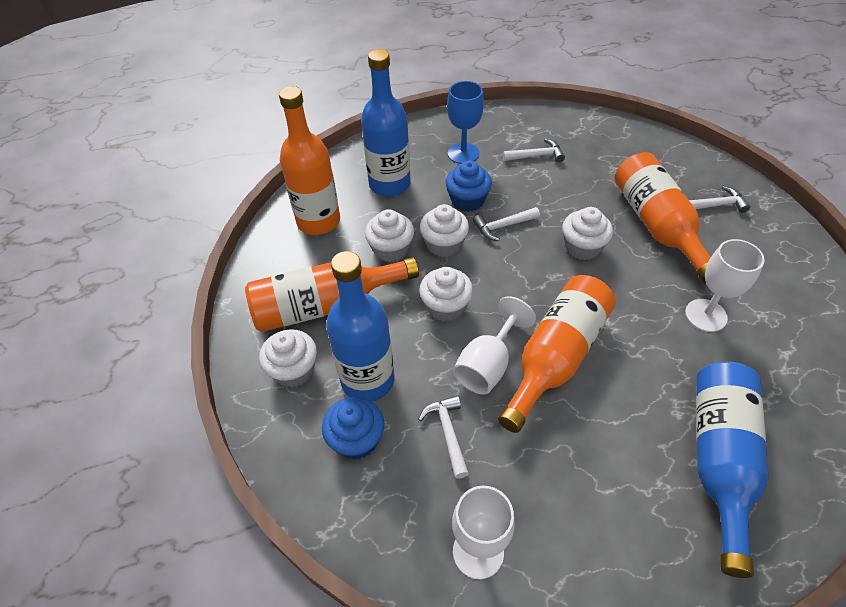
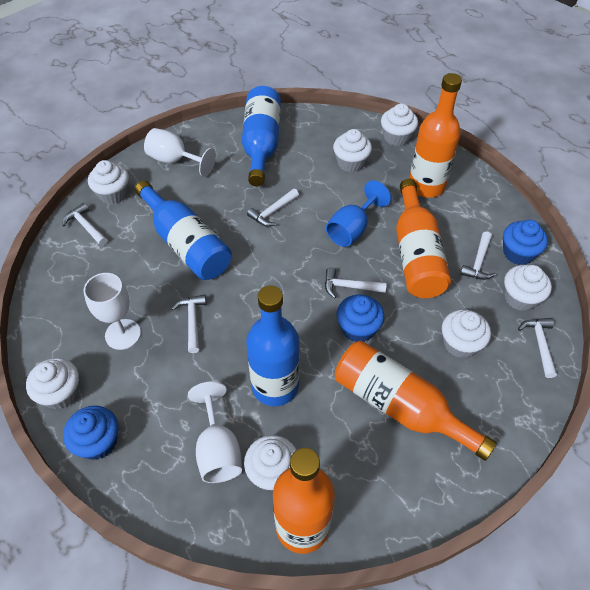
blue cupcake: 2 -> 3
white cupcake: 5 -> 7
white hammer: 4 -> 6

